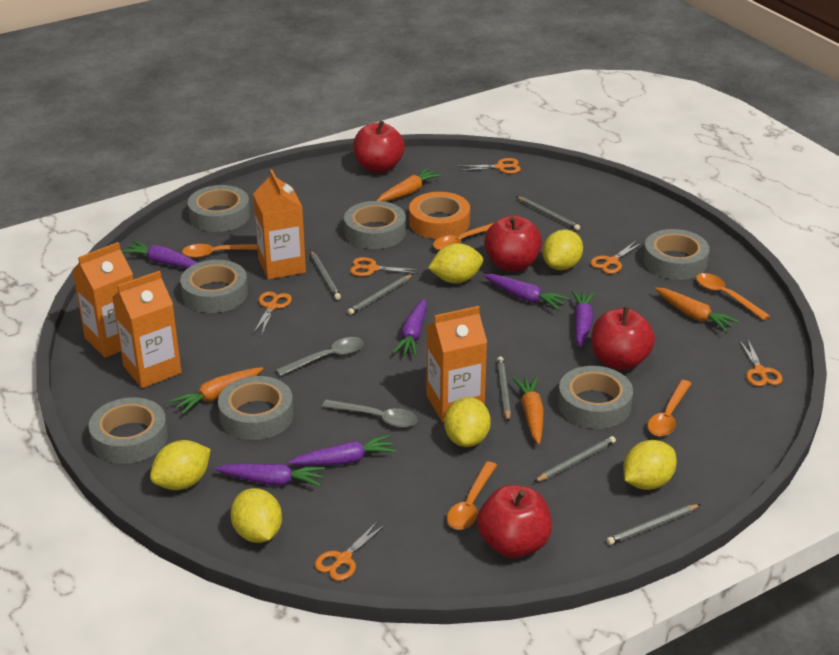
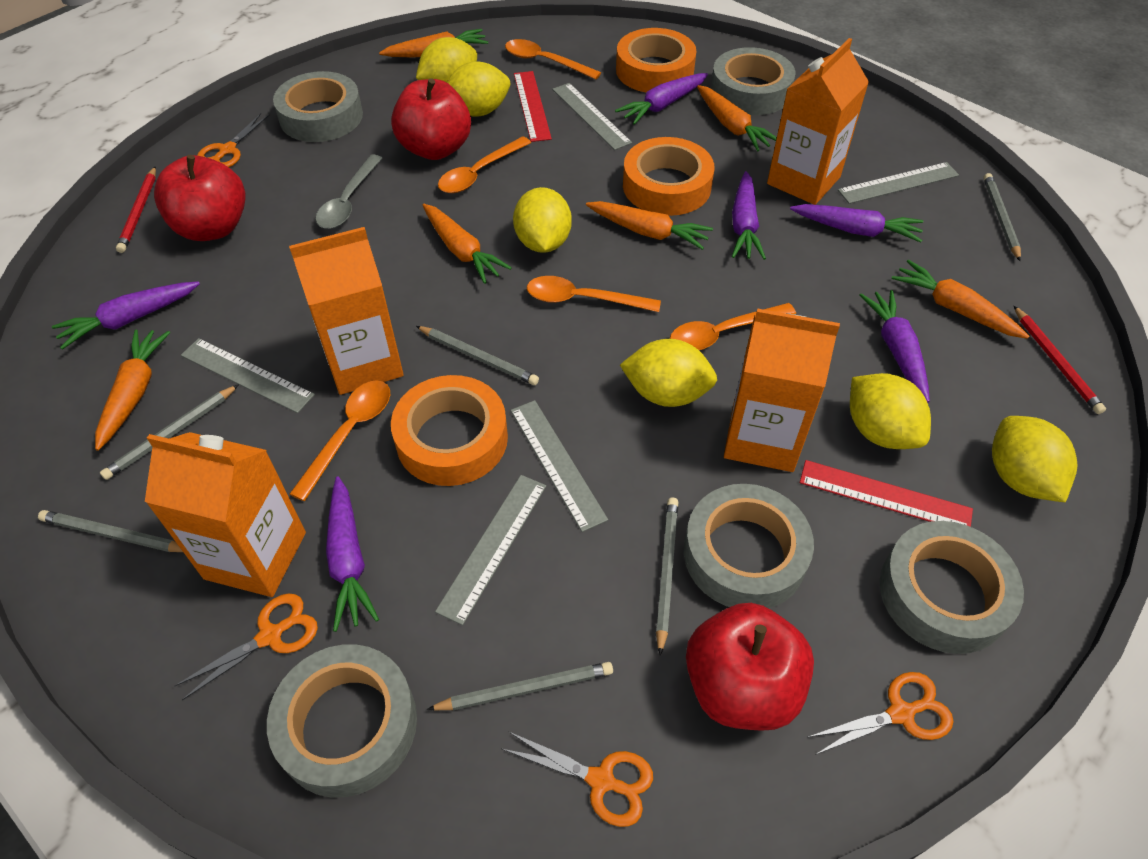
grey ruler: 0 -> 5
grey spoon: 2 -> 1
grey tape: 7 -> 5
orange carrot: 4 -> 6
orange scissors: 6 -> 4
orange tape: 1 -> 3
red apple: 4 -> 3
red pencil: 0 -> 2
red ruler: 0 -> 2

